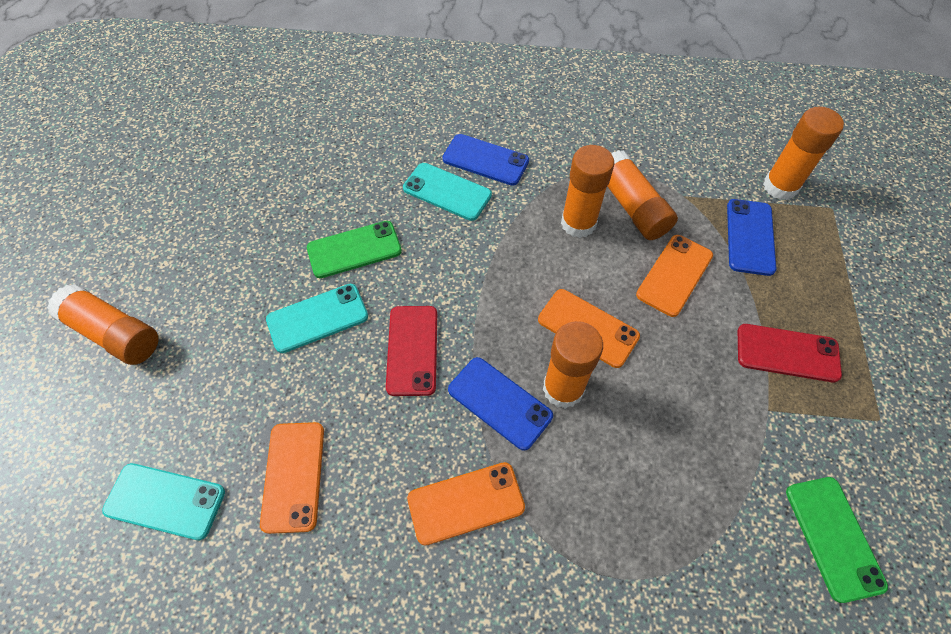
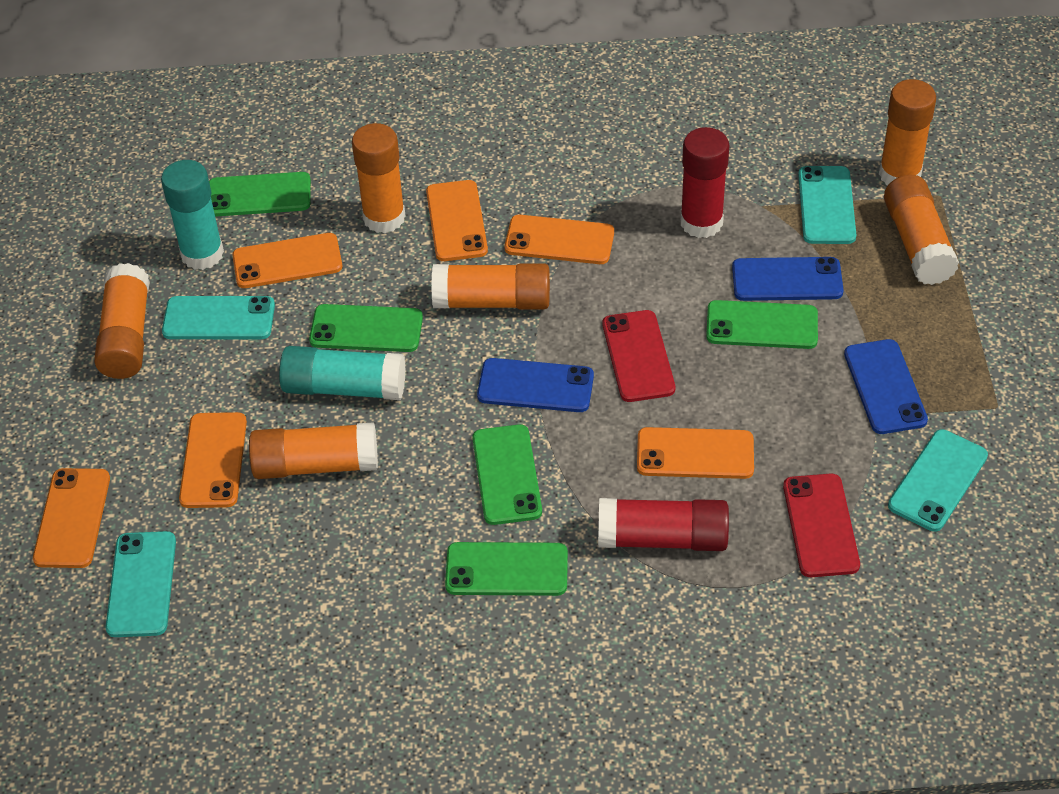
green phone: 2 -> 5
orange glue stick: 5 -> 6
orange phone: 4 -> 6
red glue stick: 0 -> 2
turquoise glue stick: 0 -> 2
turquoise phone: 3 -> 4

